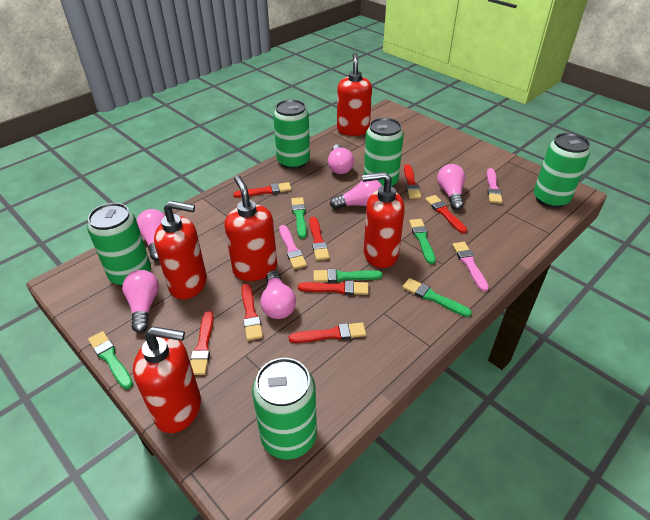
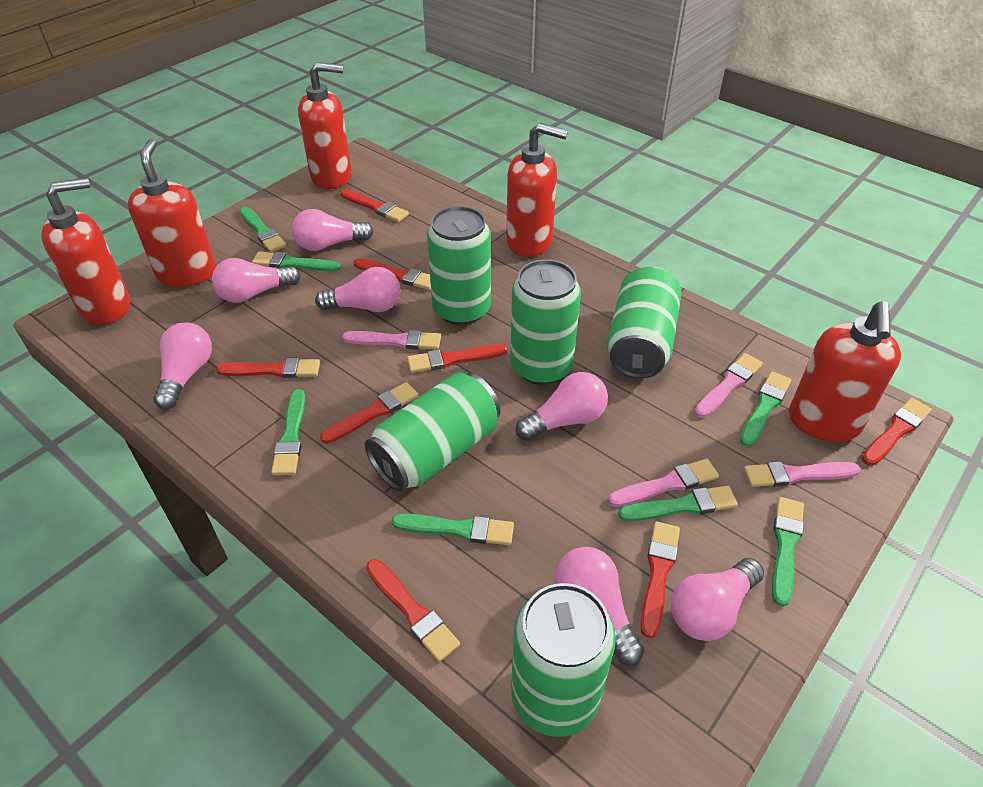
green brush: 5 -> 7
pink brush: 3 -> 4
pink light bulb: 6 -> 7

